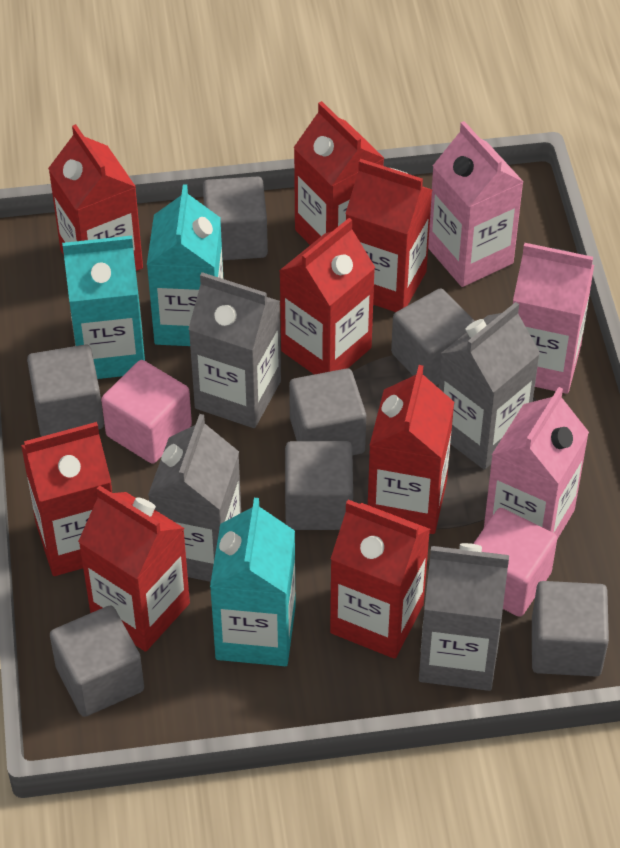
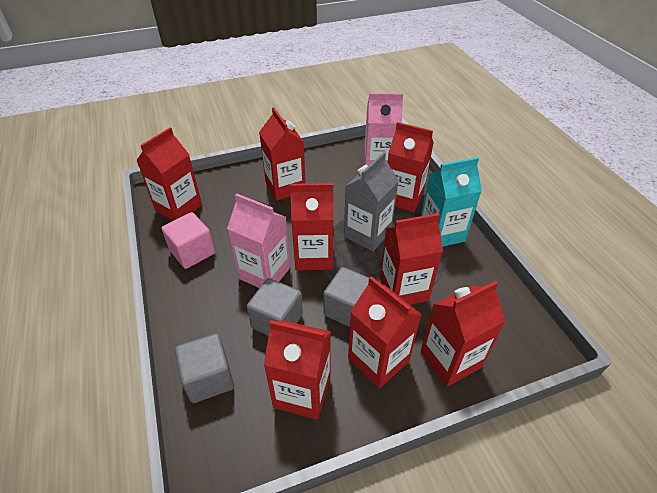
grey carton: 4 -> 1
grey cube: 7 -> 3
pink carton: 3 -> 2
pink cube: 2 -> 1
turquoise carton: 3 -> 1

